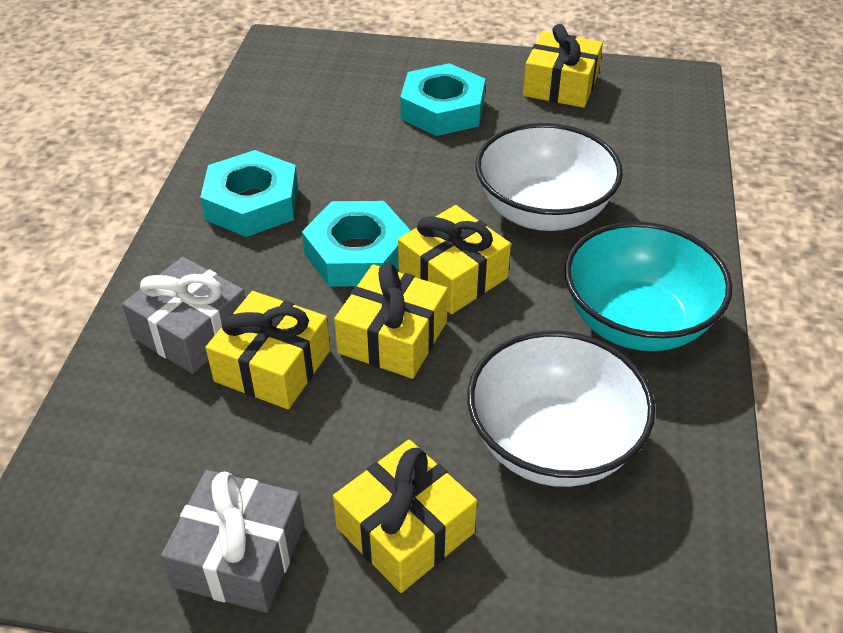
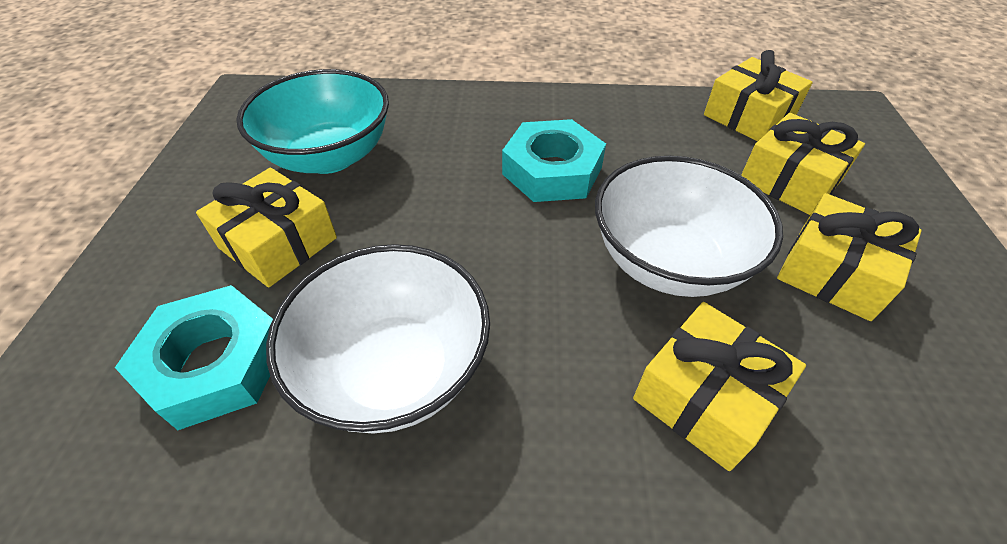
grey gift: 2 -> 0
turquoise nut: 3 -> 2

